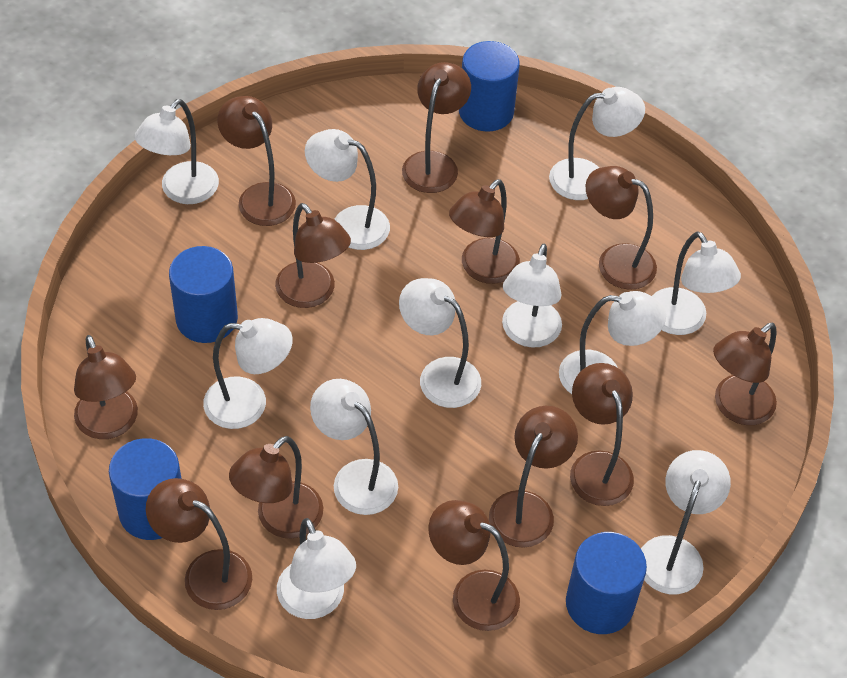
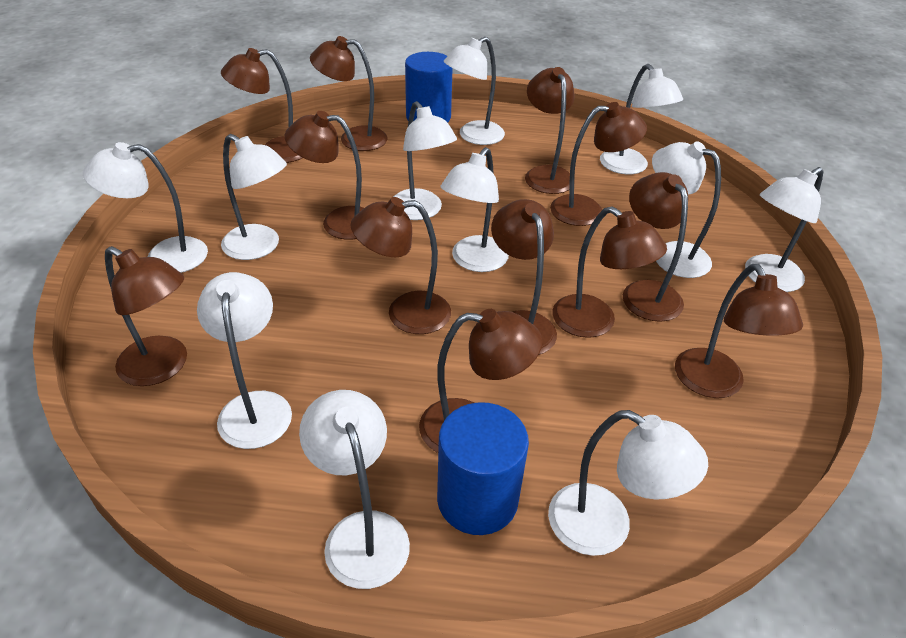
blue cylinder: 4 -> 2

